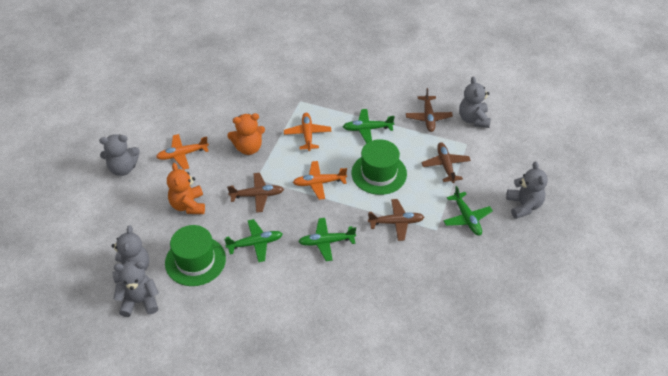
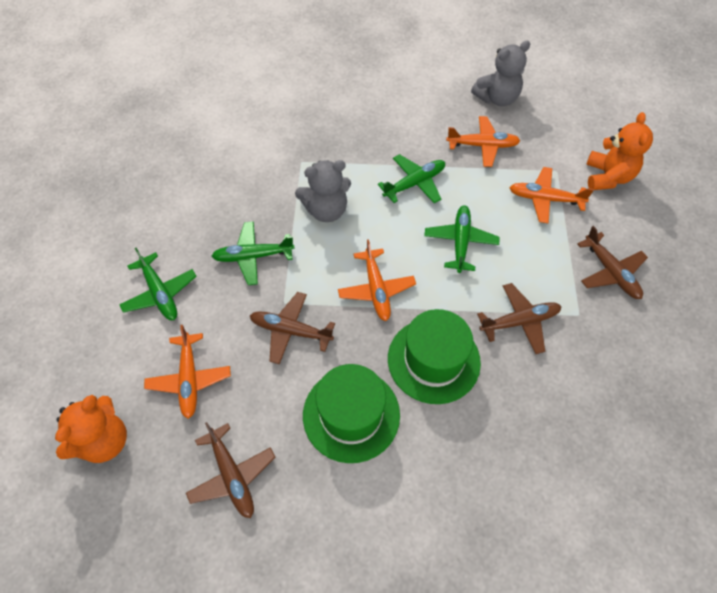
grey teddy bear: 5 -> 2
orange plane: 3 -> 4

